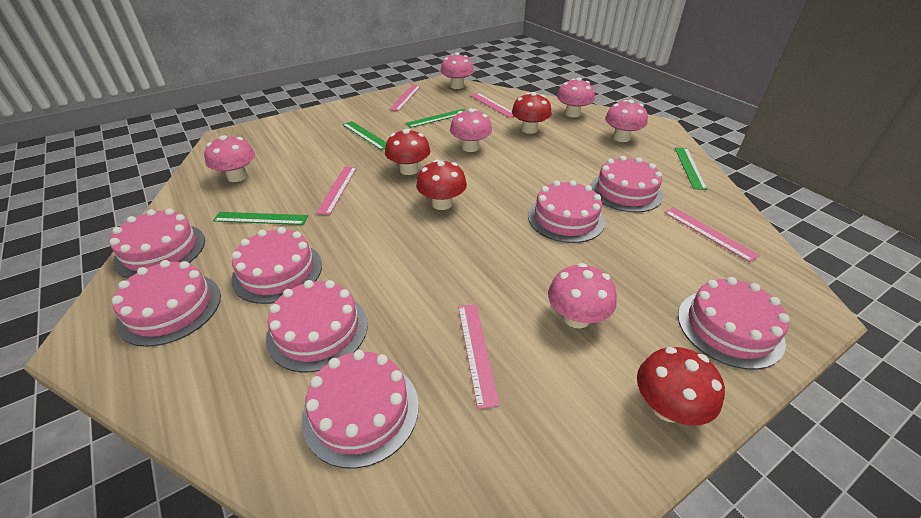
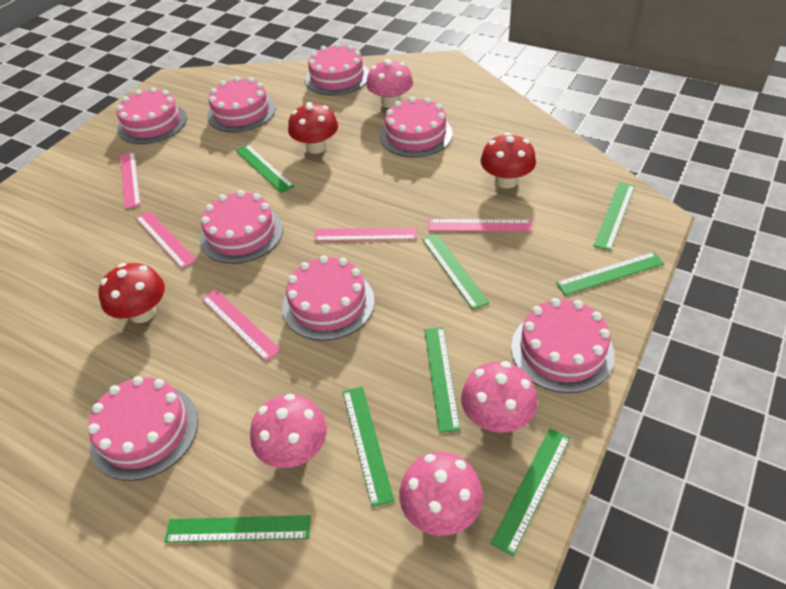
green ruler: 4 -> 8
pink mushroom: 6 -> 4
red mushroom: 4 -> 3

